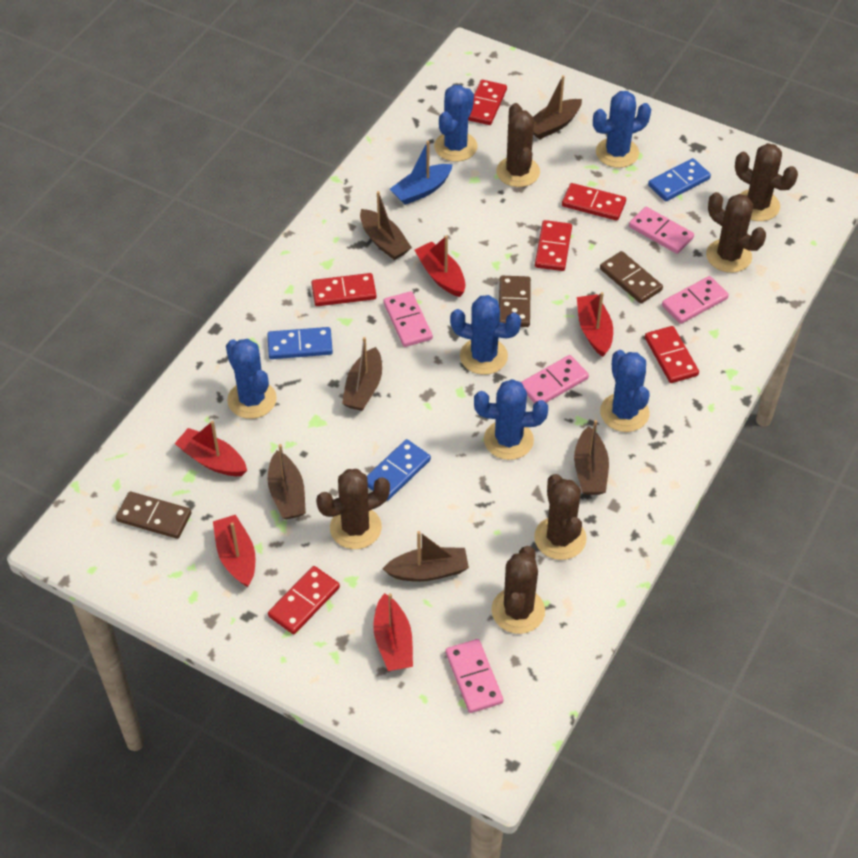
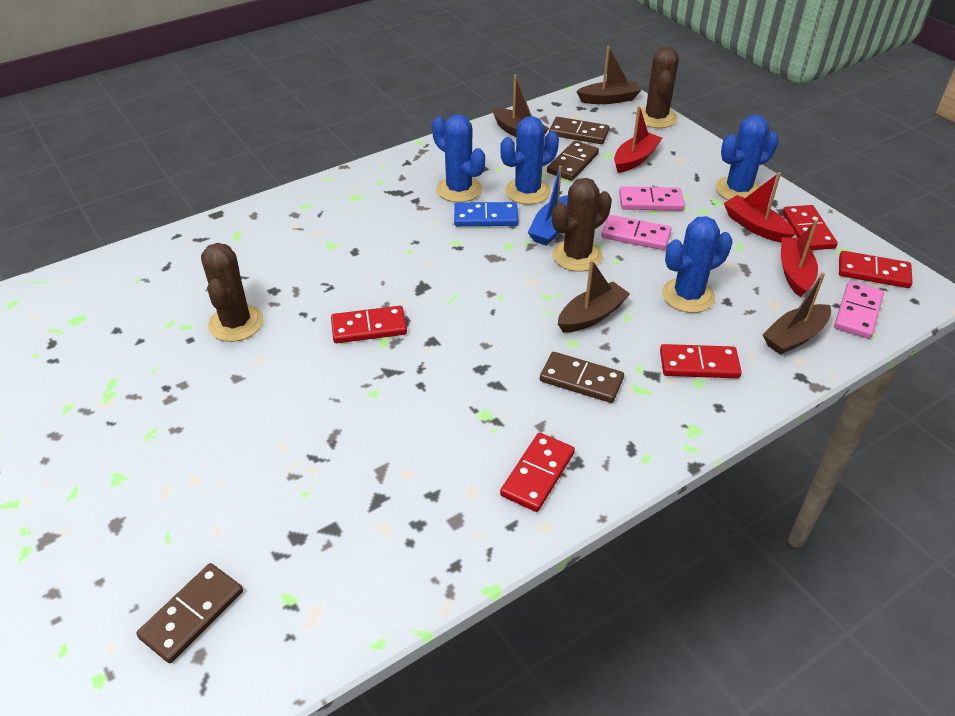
blue cactus: 6 -> 4
blue domino: 3 -> 1
brown boat: 6 -> 4
brown cactus: 6 -> 3
brown domino: 3 -> 4
pink domino: 5 -> 3
red boat: 5 -> 3
red domino: 6 -> 5

